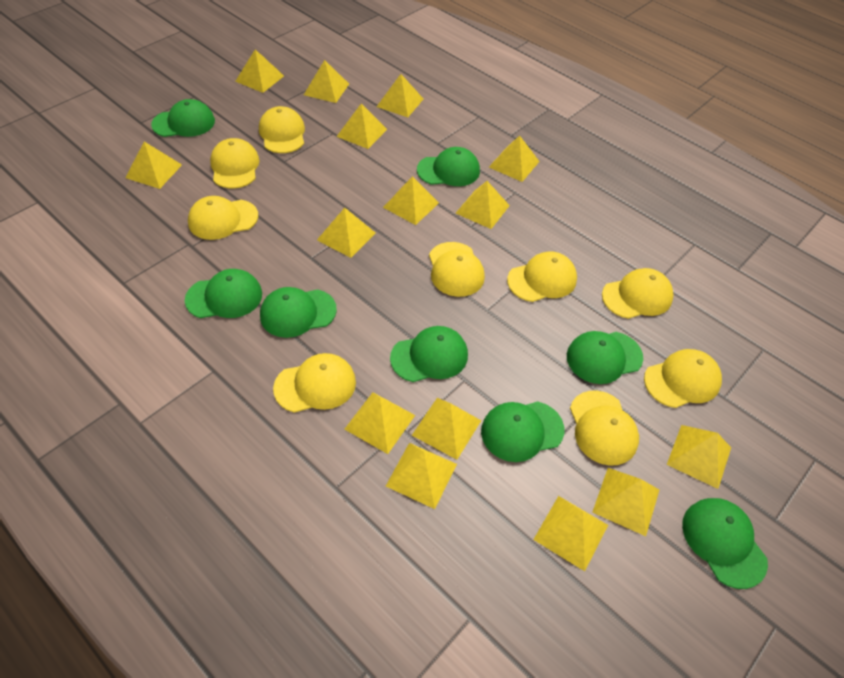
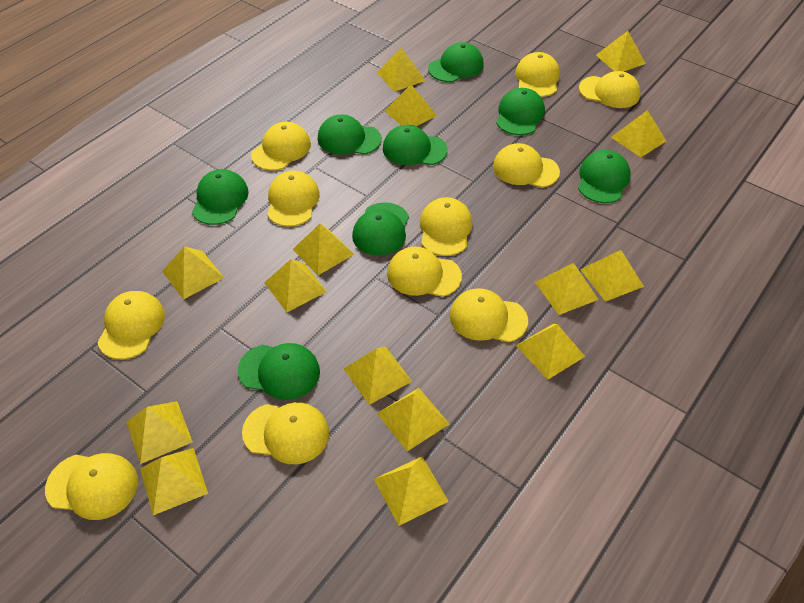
yellow cap: 9 -> 11

